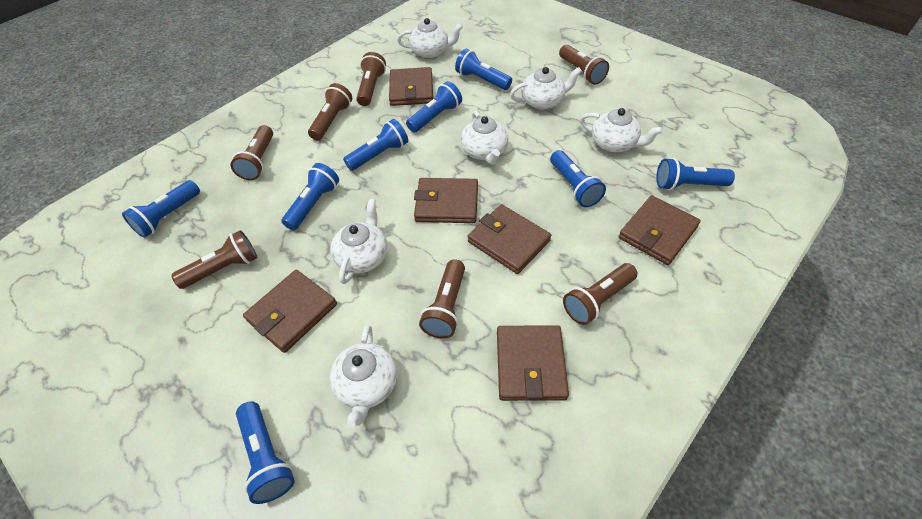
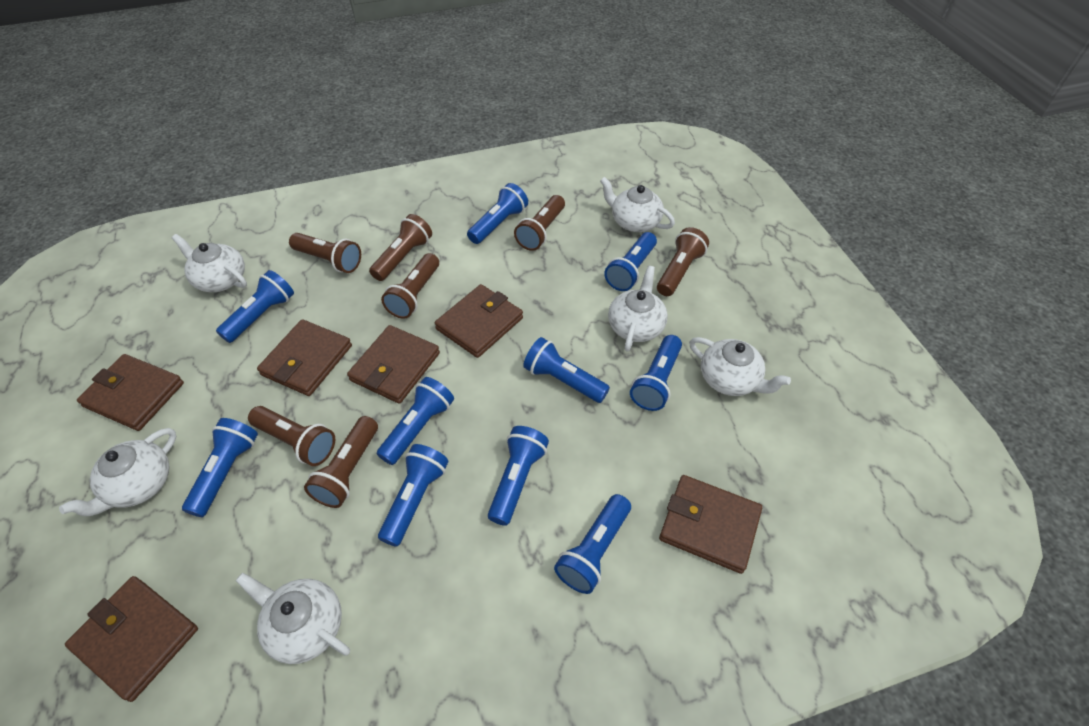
blue flashlight: 8 -> 10

